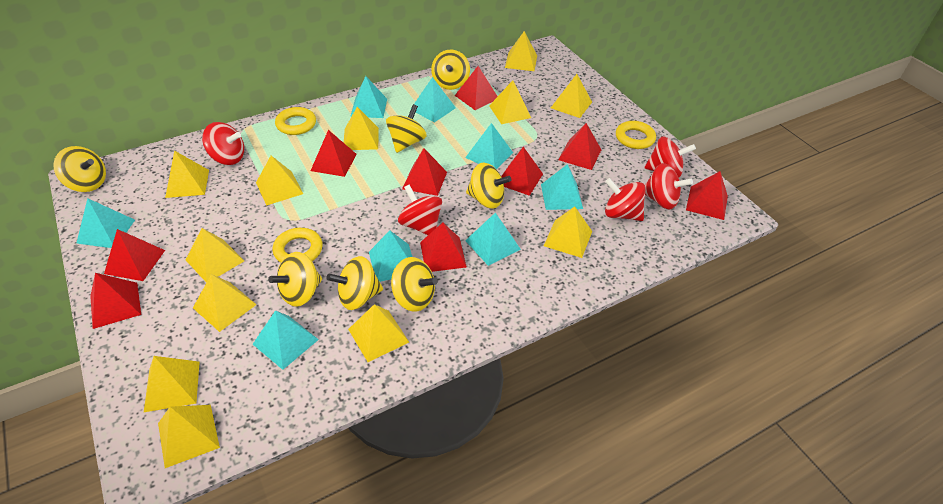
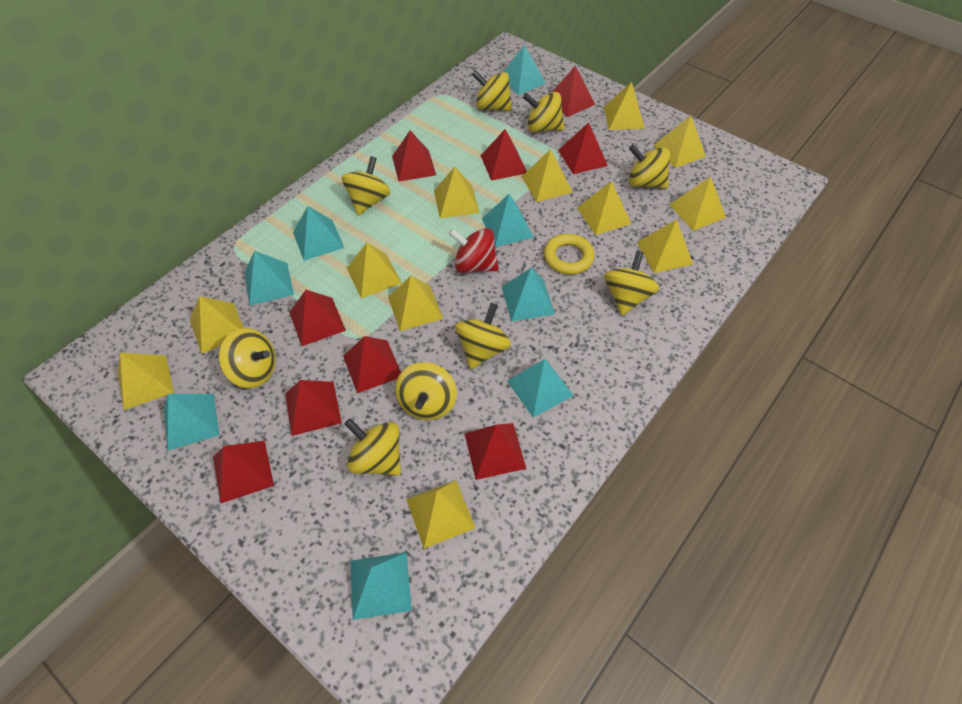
red spinning top: 5 -> 1
yellow ring: 3 -> 1
yellow spinning top: 7 -> 9

